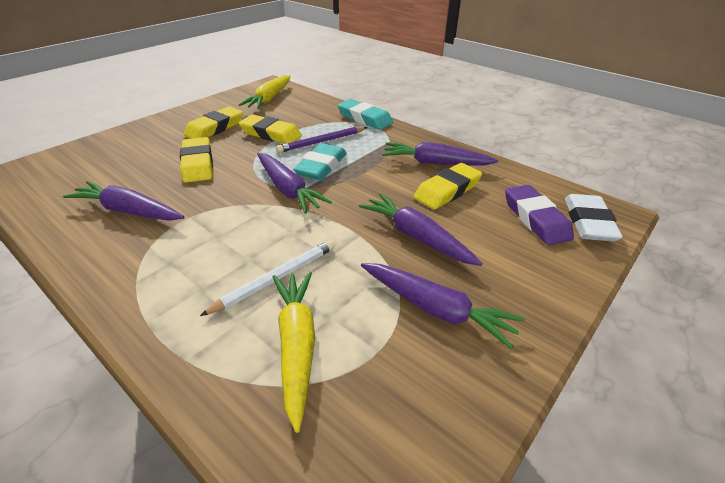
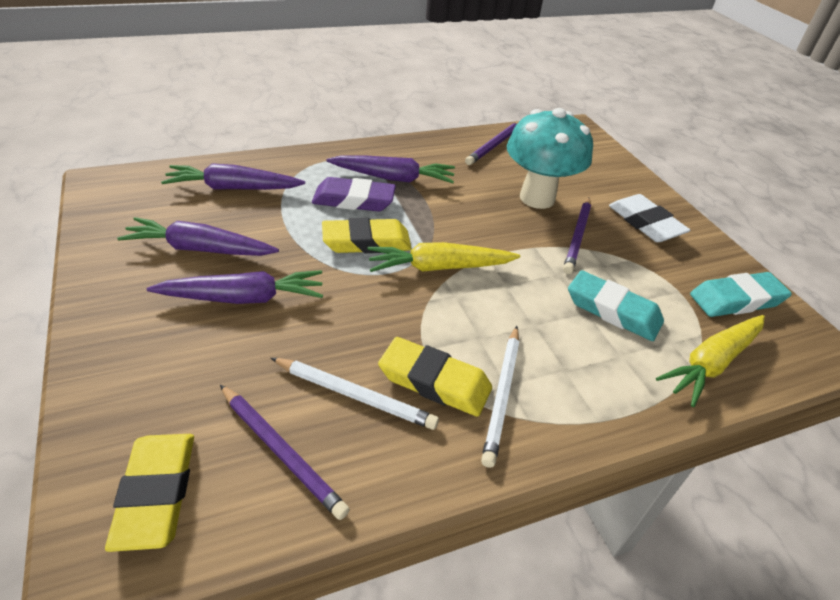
purple carrot: 5 -> 4
purple pencil: 1 -> 3
turquoise mushroom: 0 -> 1
white pencil: 1 -> 2
yellow eraser: 4 -> 3

